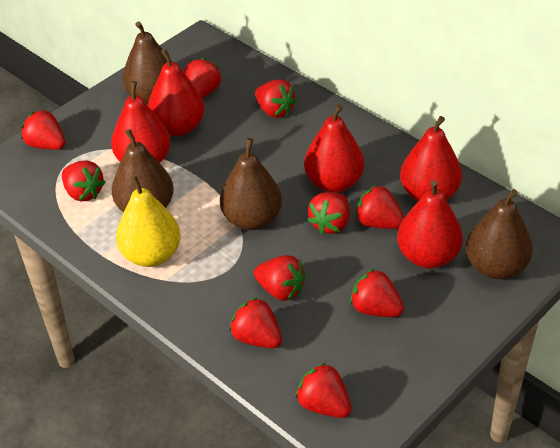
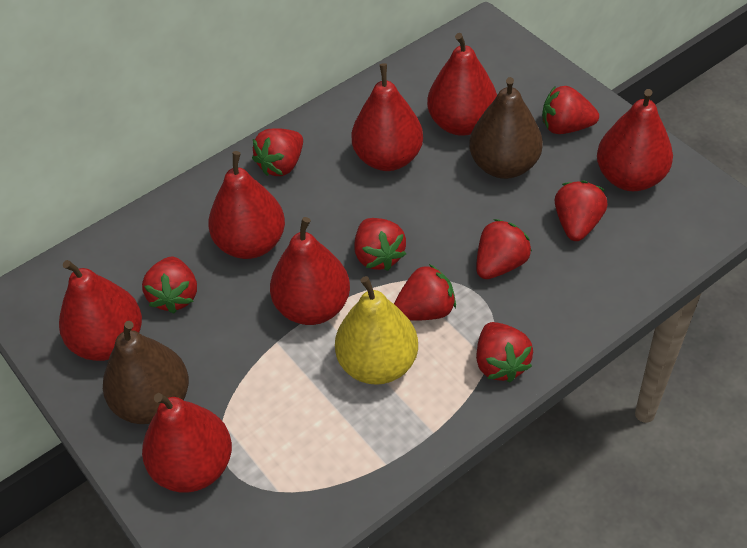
brown pear: 4 -> 2
red pear: 5 -> 7
red strawberry: 10 -> 8

